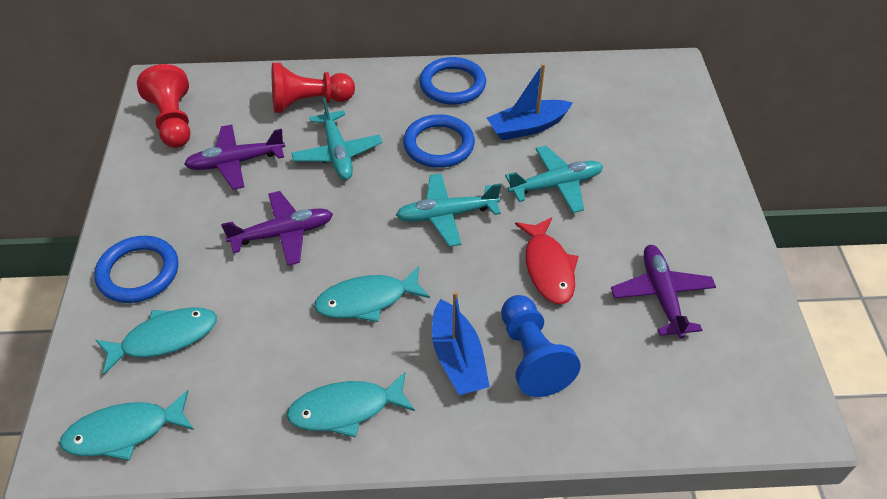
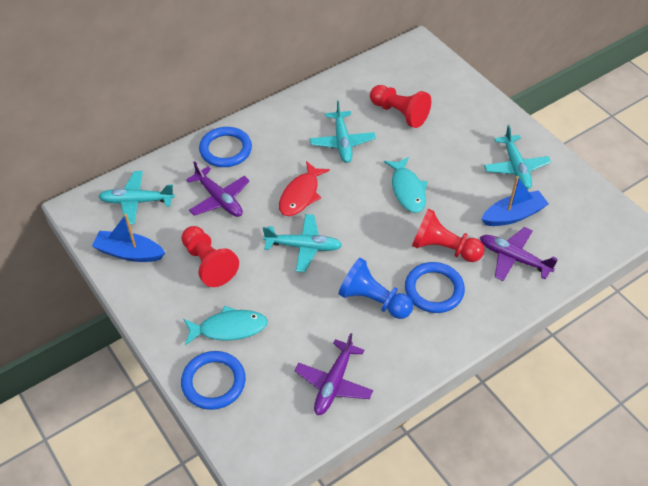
red pawn: 2 -> 3
turquoise fish: 4 -> 2
turquoise plane: 3 -> 4

